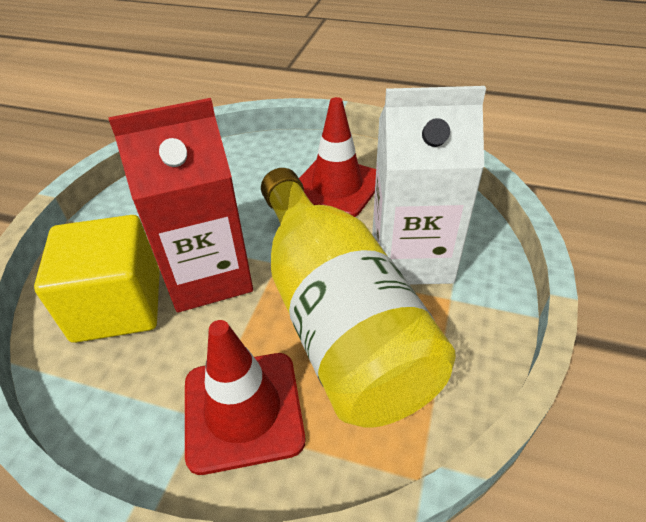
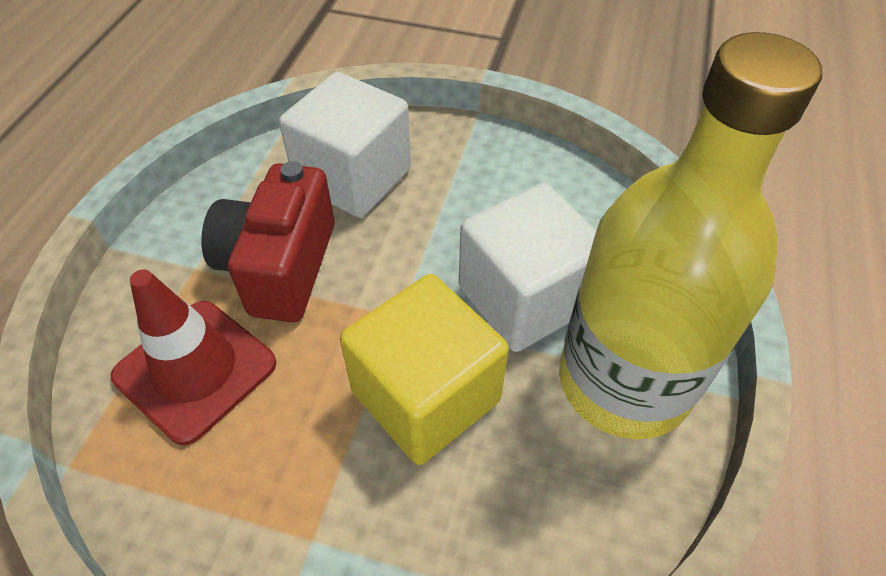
red camera: 0 -> 1
red carton: 1 -> 0
red traffic cone: 2 -> 1
white carton: 1 -> 0
white cube: 0 -> 2

